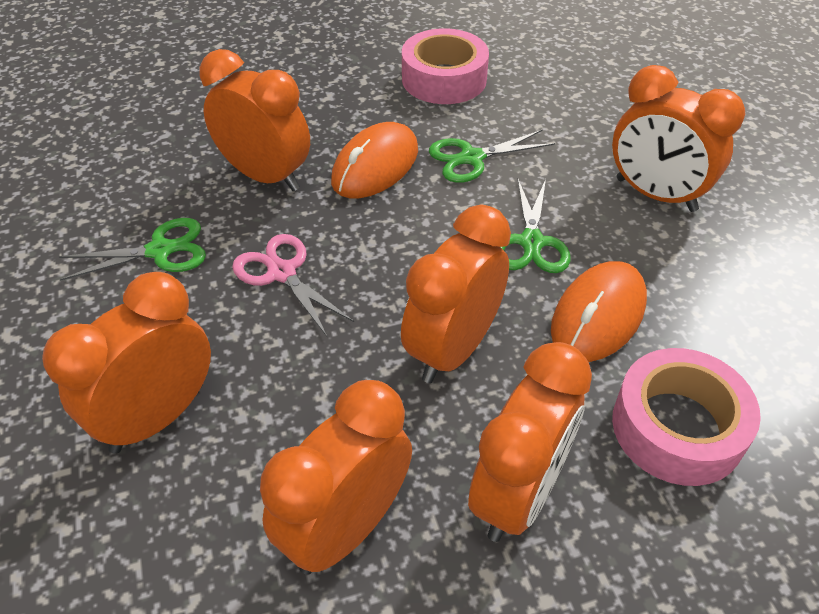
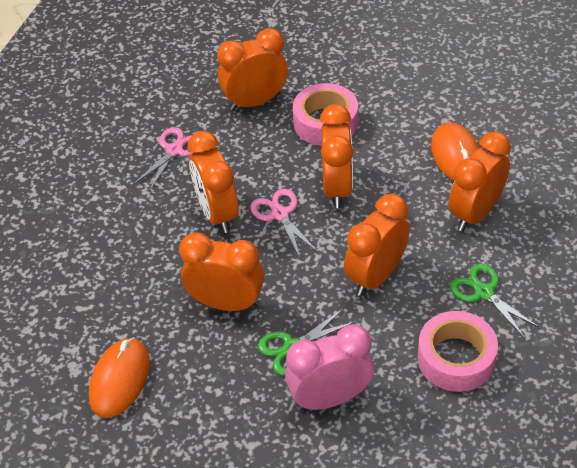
green scissors: 3 -> 2
pink clock: 0 -> 1
pink scissors: 1 -> 2

